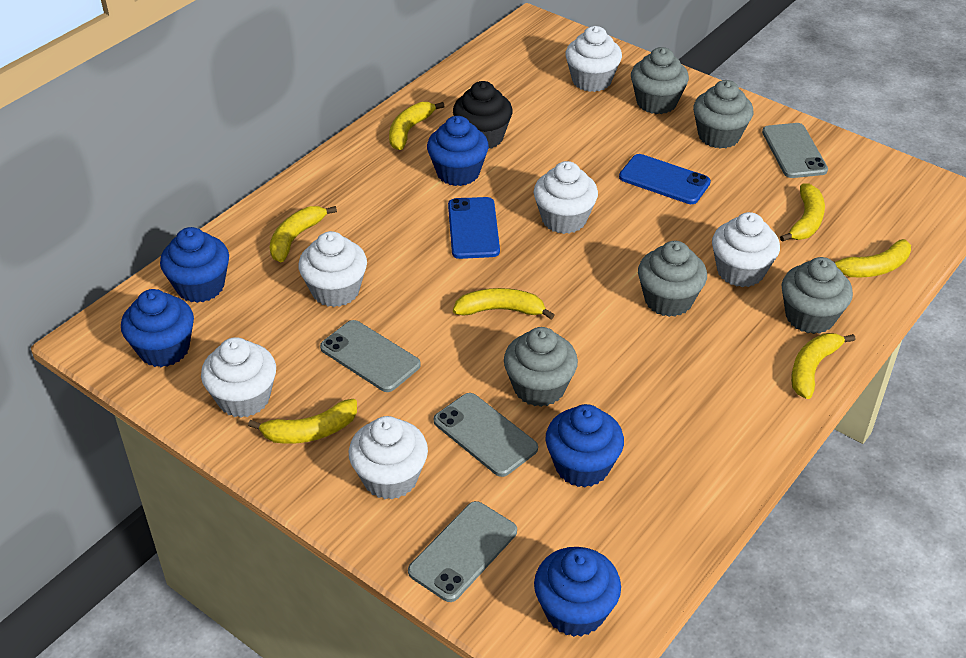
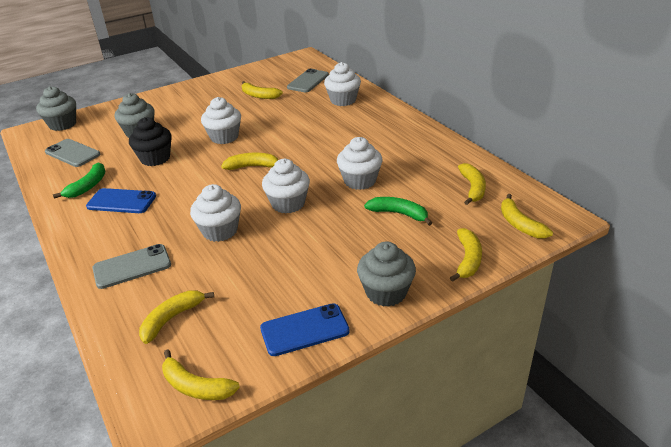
blue cupcake: 5 -> 0
green banana: 0 -> 2
grey cupcake: 5 -> 3
grey phone: 4 -> 3
white cupcake: 6 -> 5

